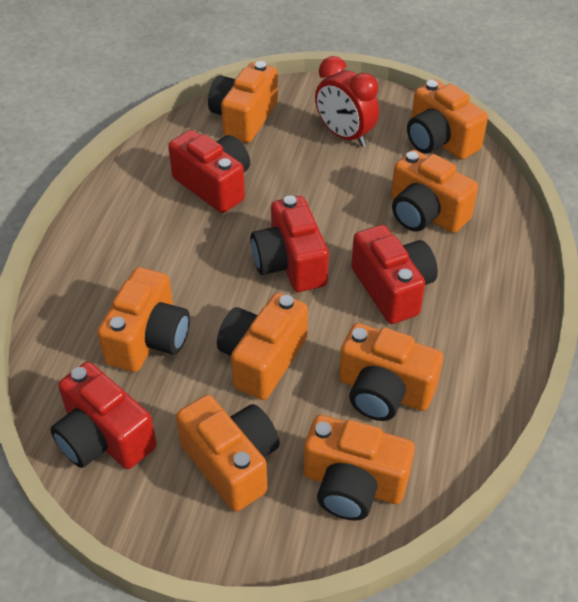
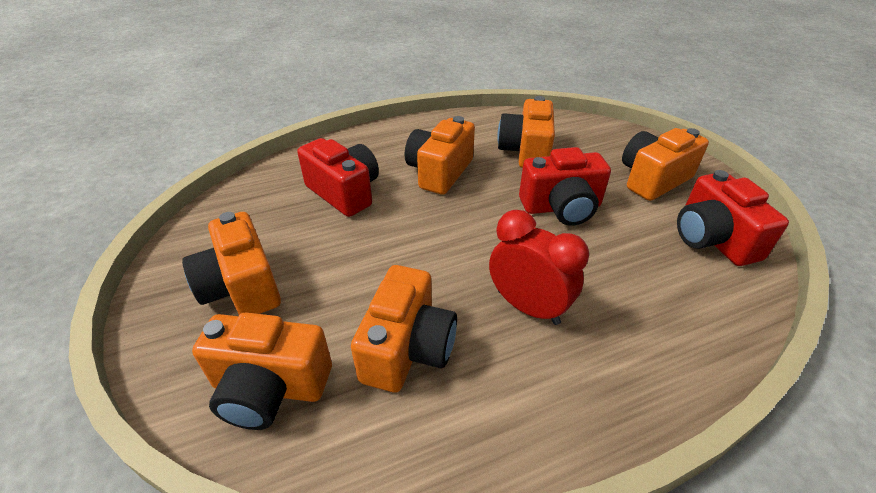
orange camera: 8 -> 6
red camera: 4 -> 3

